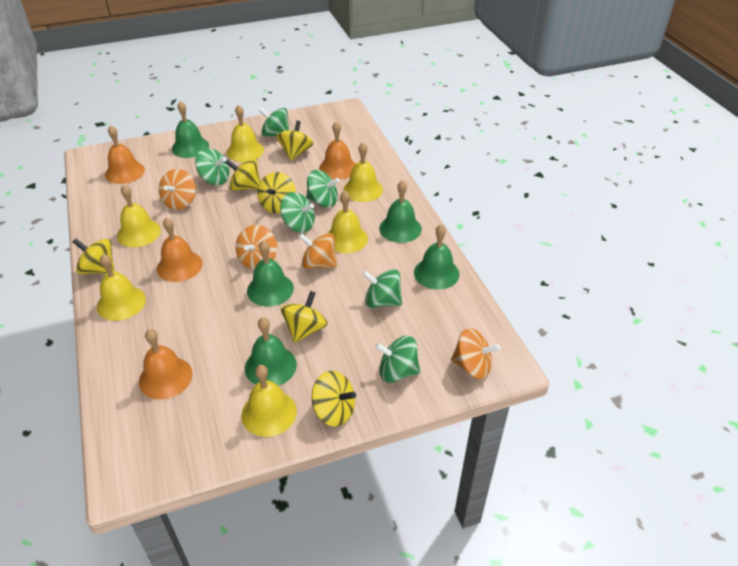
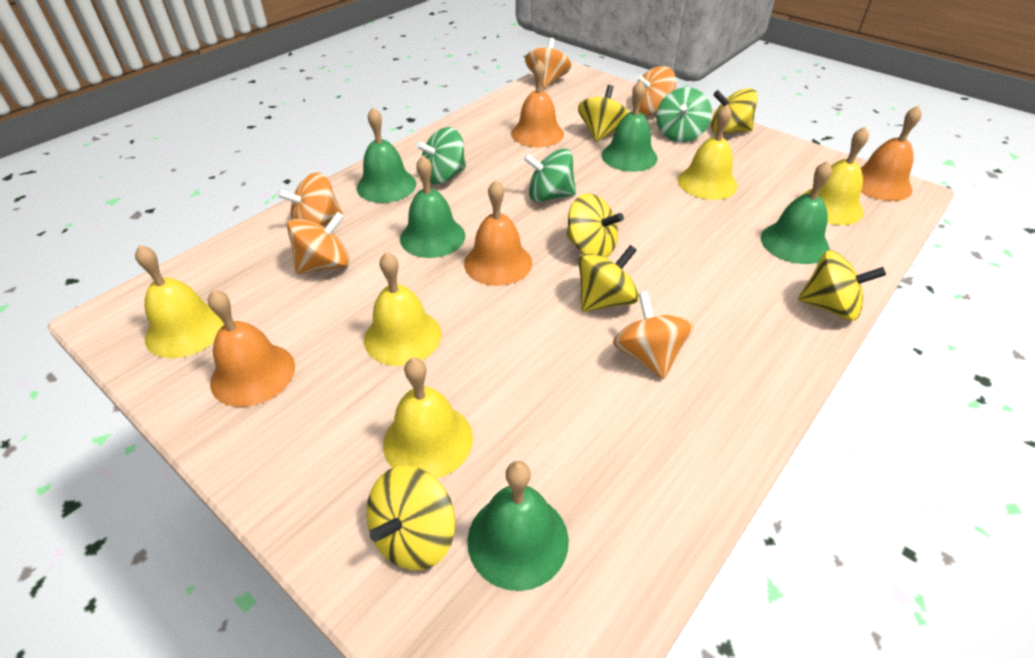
green spinning top: 6 -> 3
orange spinning top: 4 -> 5
yellow bell: 6 -> 5

